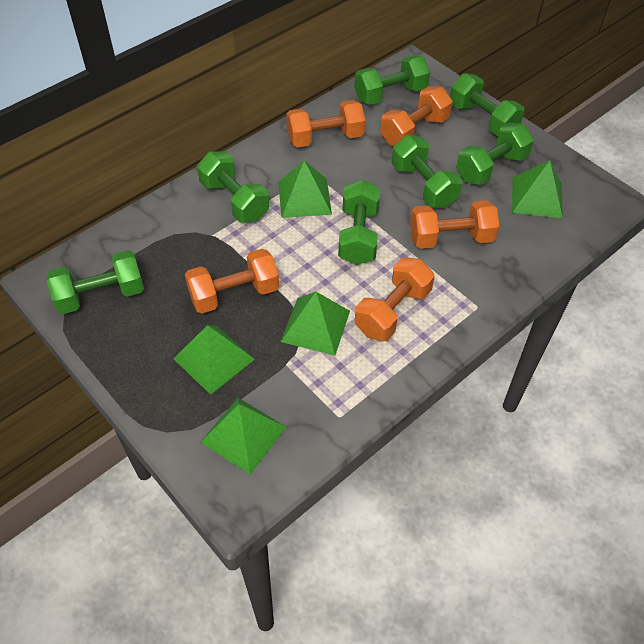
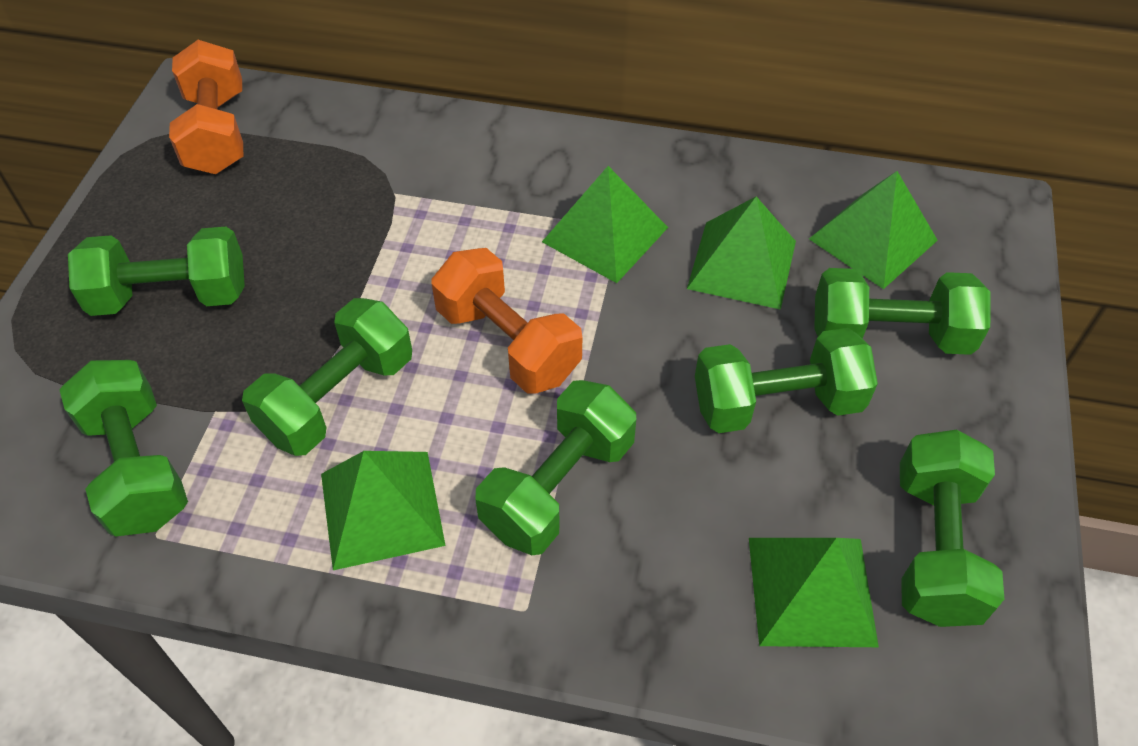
orange dumbbell: 5 -> 2

